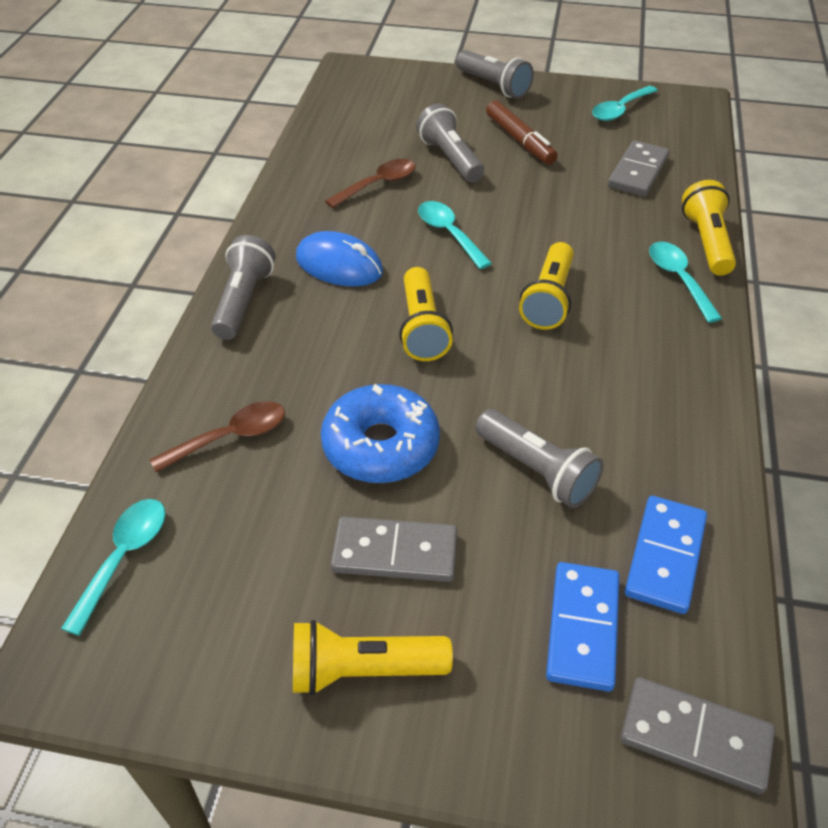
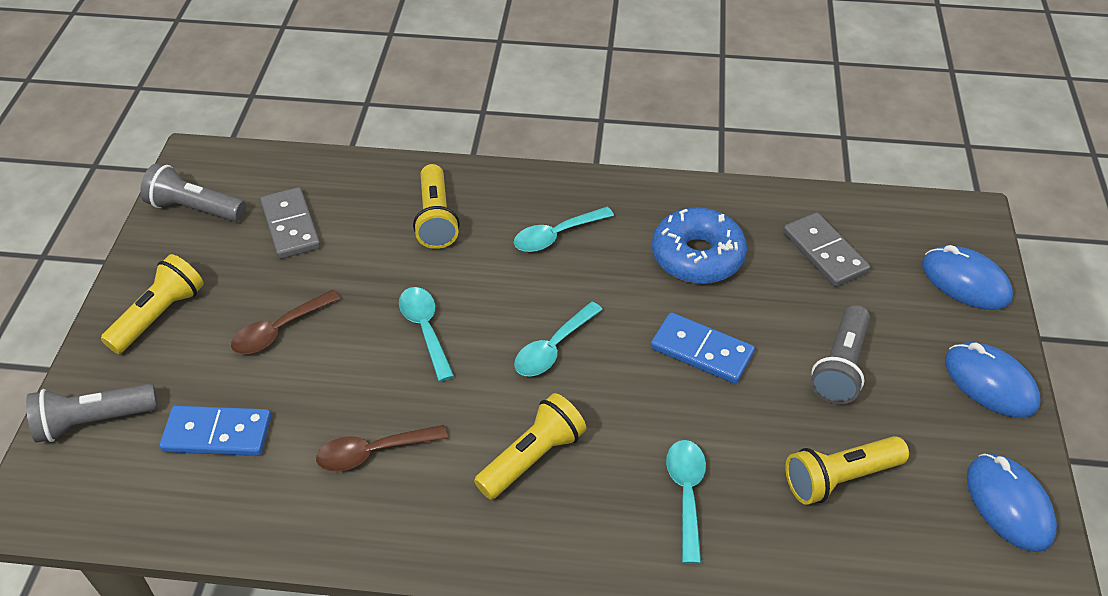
blue mouse: 1 -> 3
brown marker: 1 -> 0
grey domino: 3 -> 2
grey flashlight: 4 -> 3

